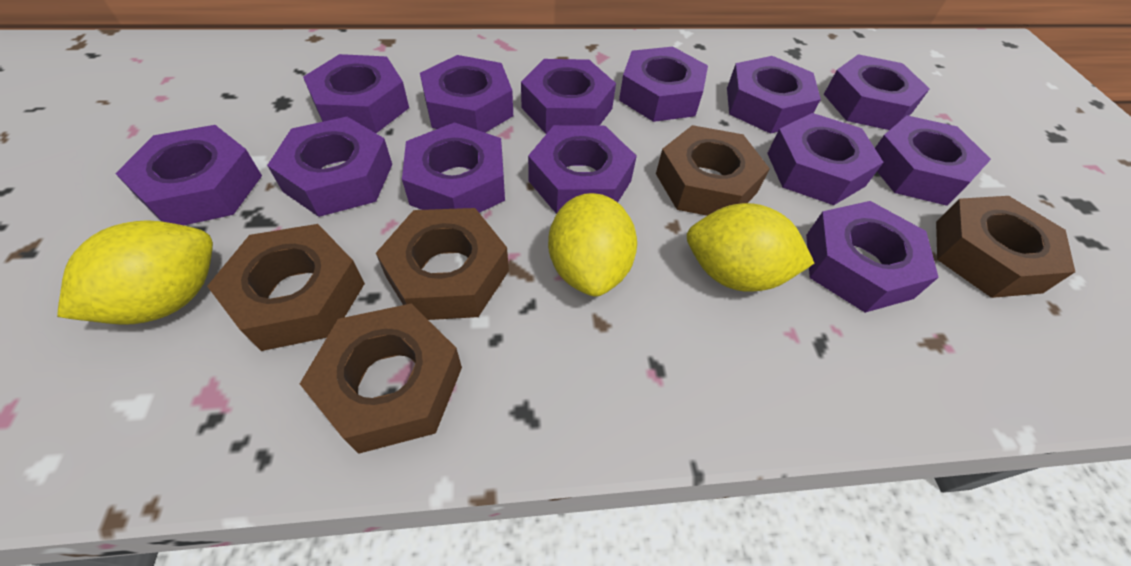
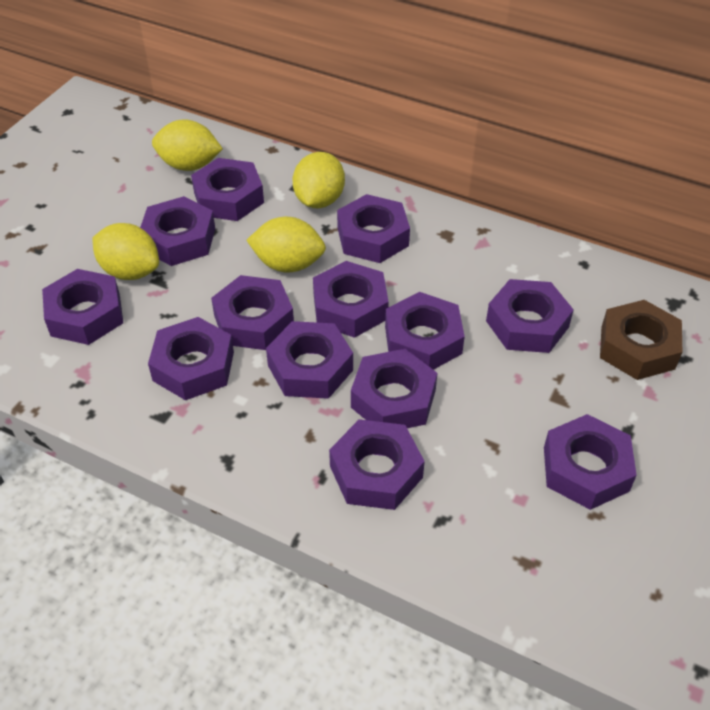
brown nut: 5 -> 1
yellow lemon: 3 -> 4

